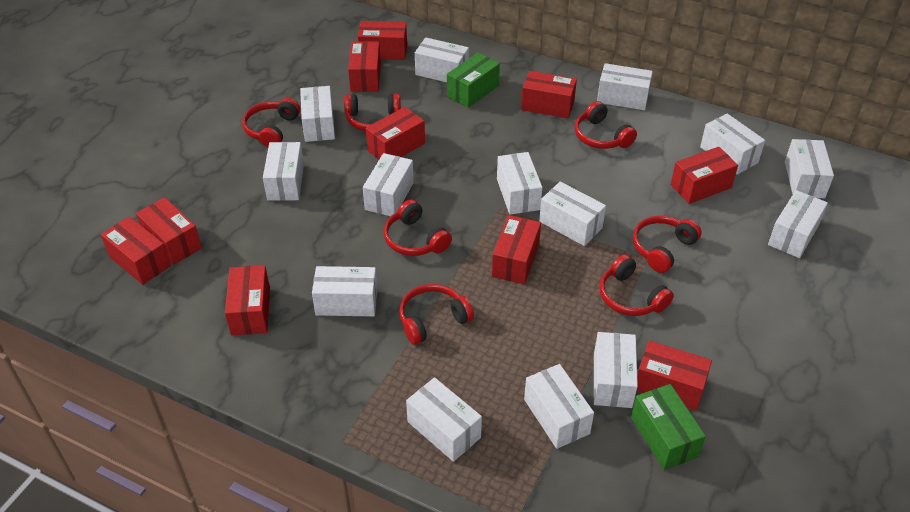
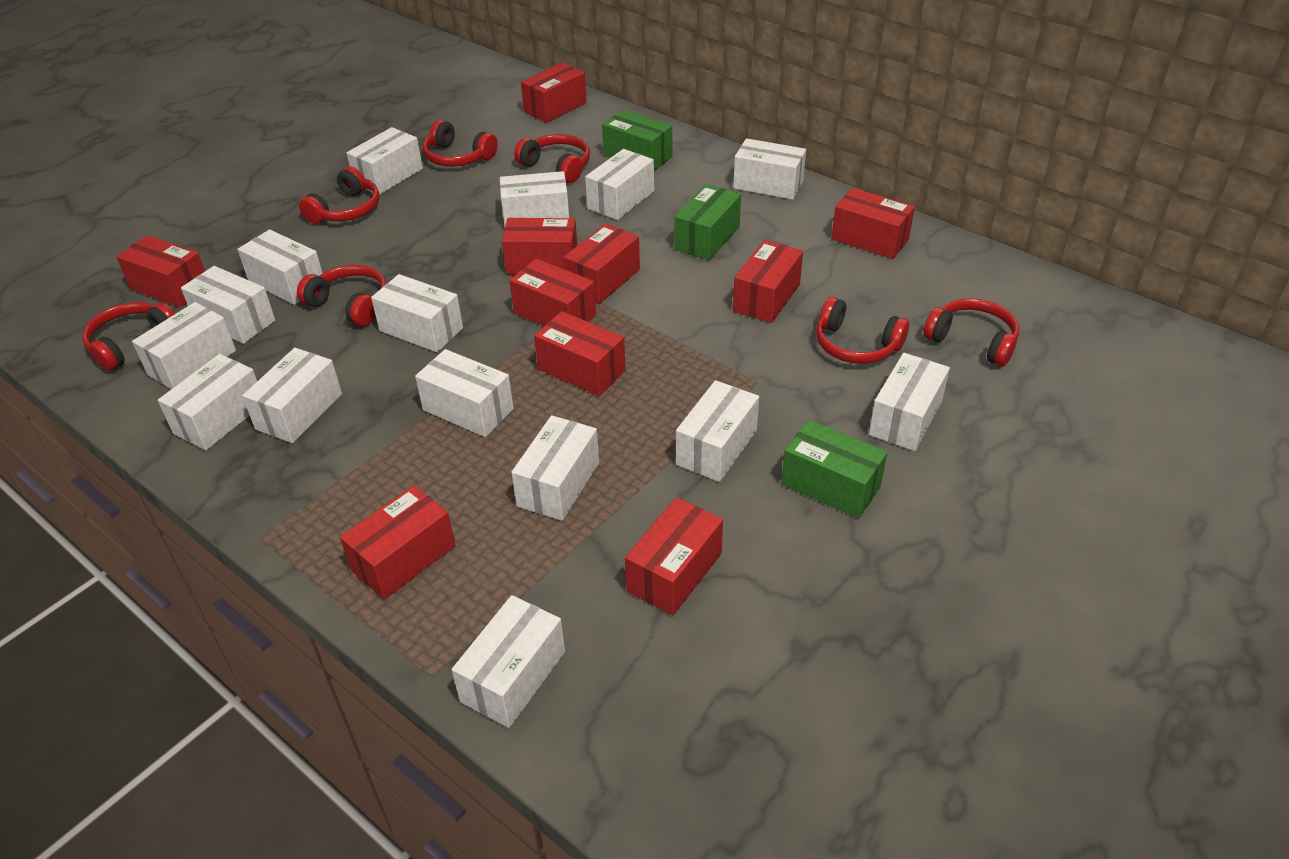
green box: 2 -> 3
white box: 14 -> 15

